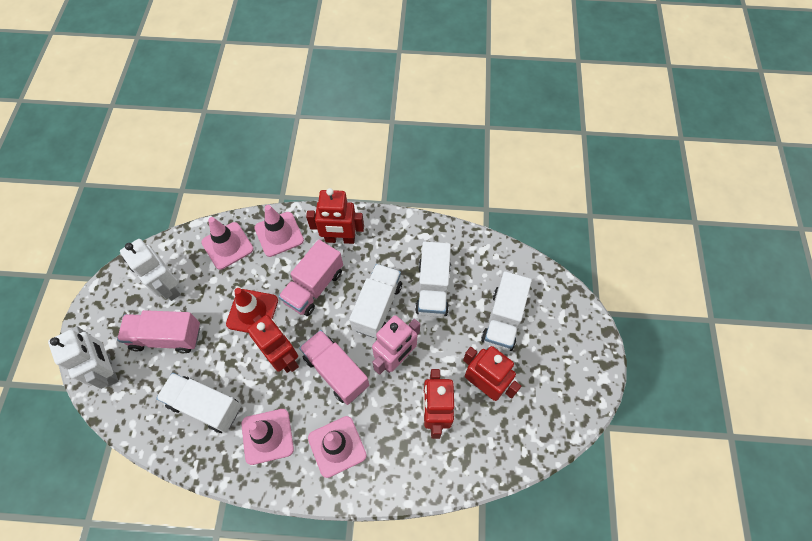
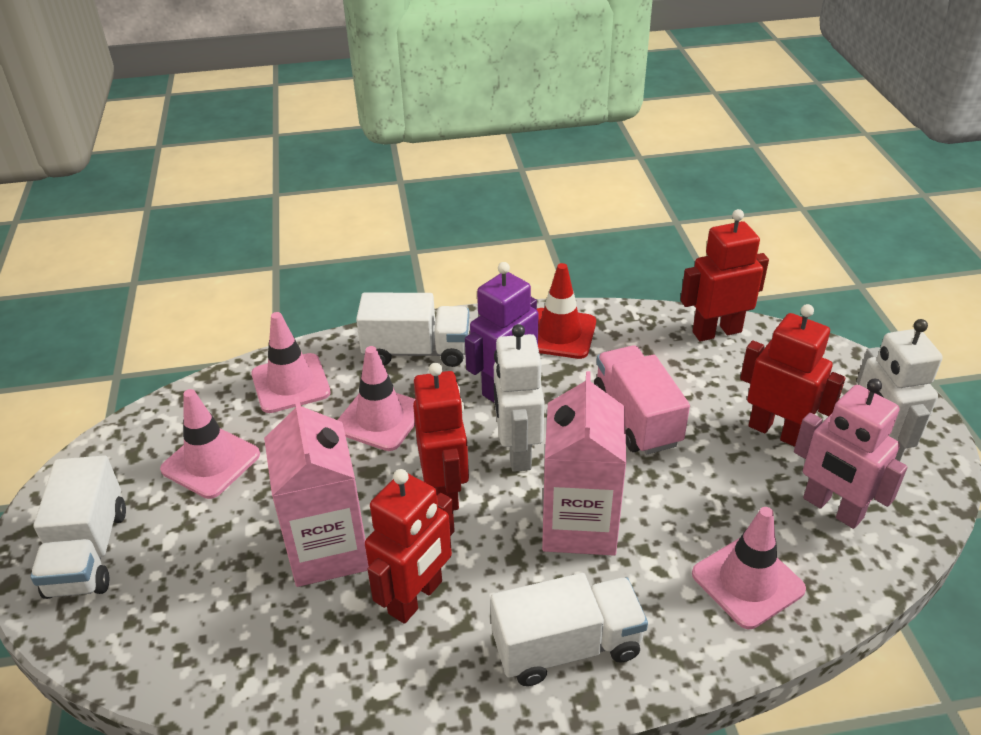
pink carton: 0 -> 2
pink truck: 3 -> 1
purple robot: 0 -> 1
white truck: 4 -> 3

